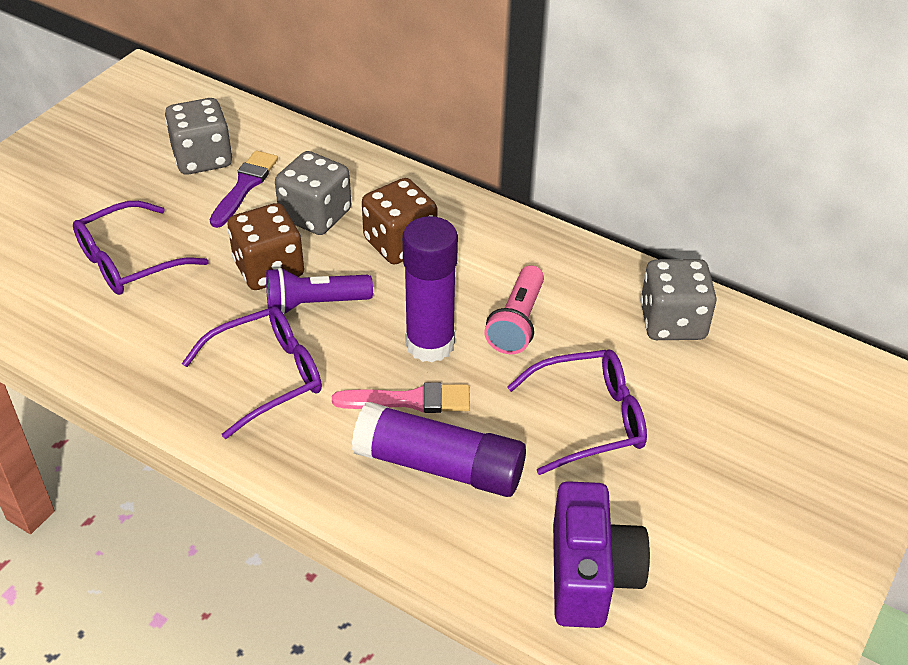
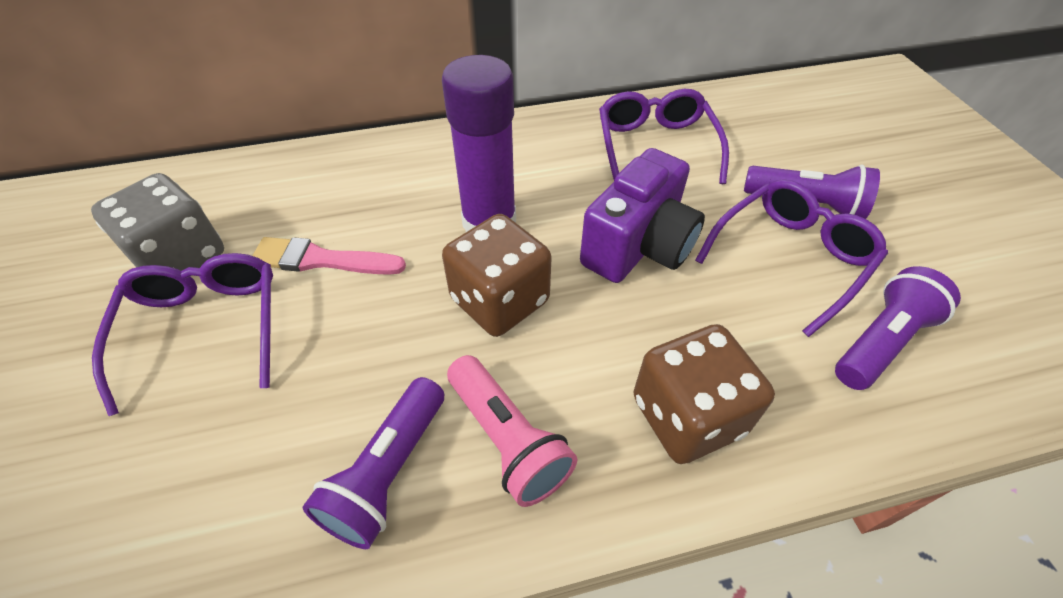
grey dice: 3 -> 1
purple brush: 1 -> 0
purple flashlight: 1 -> 3
purple glue stick: 2 -> 1

